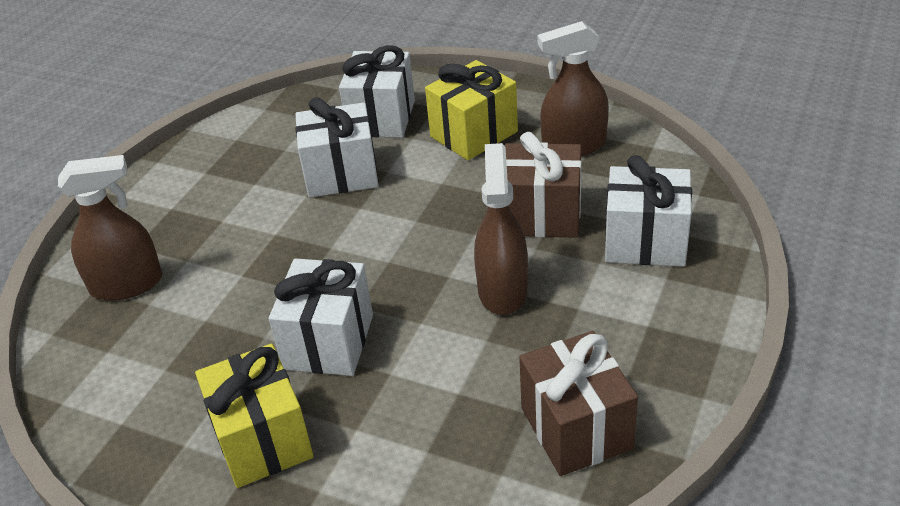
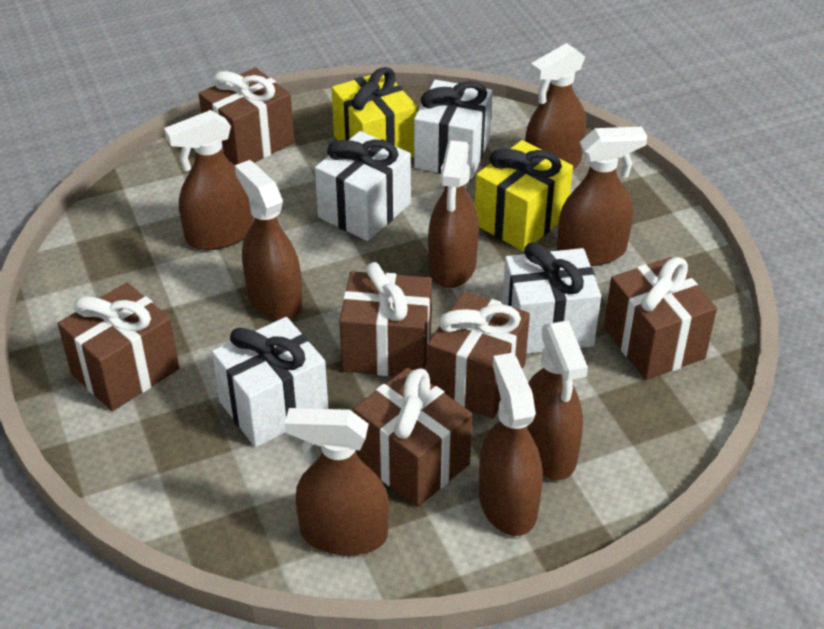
brown gift: 2 -> 6
brown spray bottle: 3 -> 8

